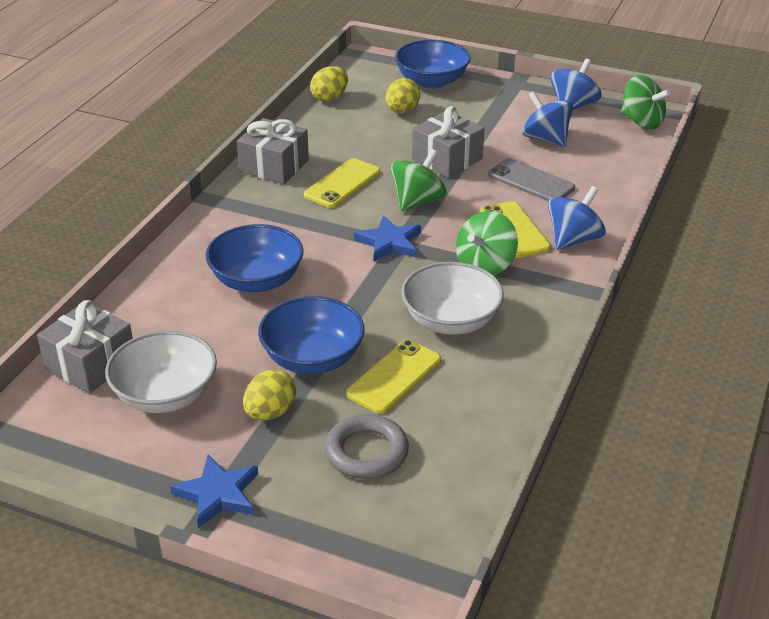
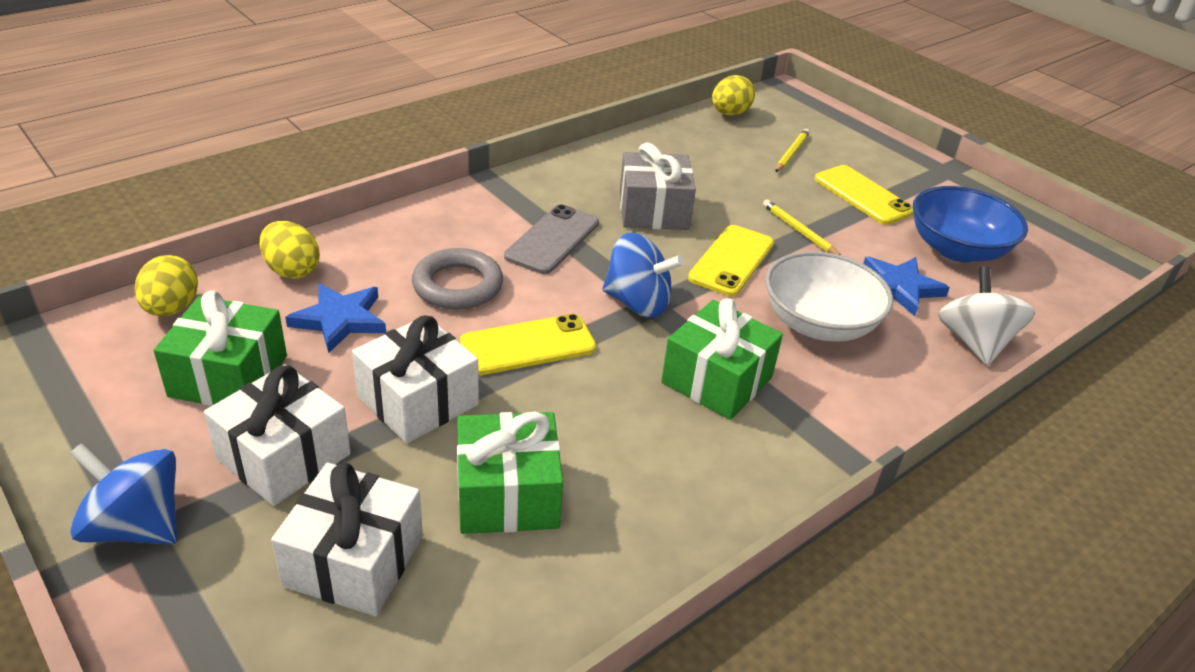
blue bowl: 3 -> 1
blue spinning top: 3 -> 2
green gift: 0 -> 3
green spinning top: 3 -> 0
grey gift: 3 -> 1
white bowl: 2 -> 1
white gift: 0 -> 3
white spinning top: 0 -> 1
yellow pencil: 0 -> 2

